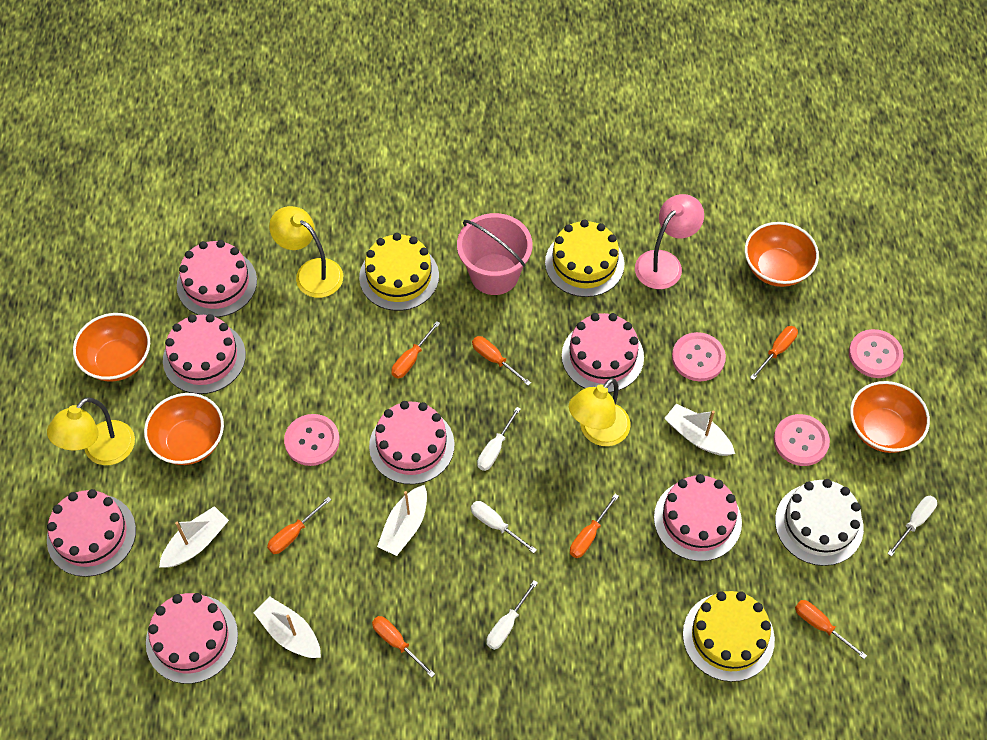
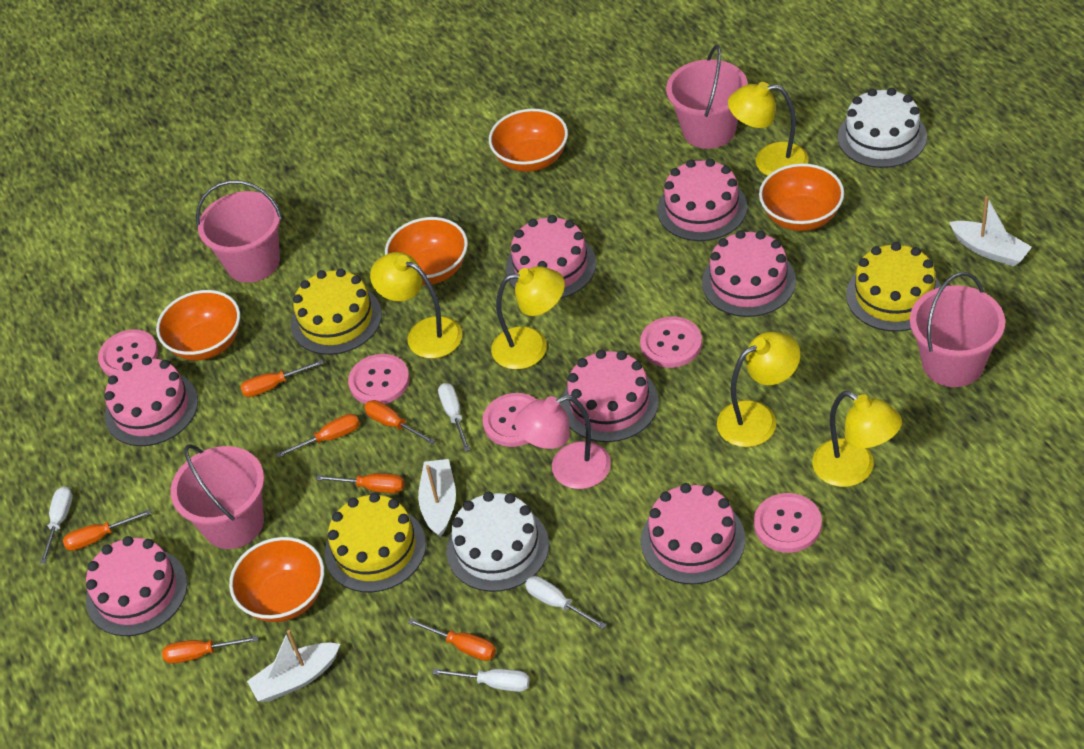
orange bowl: 4 -> 5
pink bucket: 1 -> 4
pink button: 4 -> 5
white boat: 4 -> 3
white cake: 1 -> 2
yellow lamp: 3 -> 5

